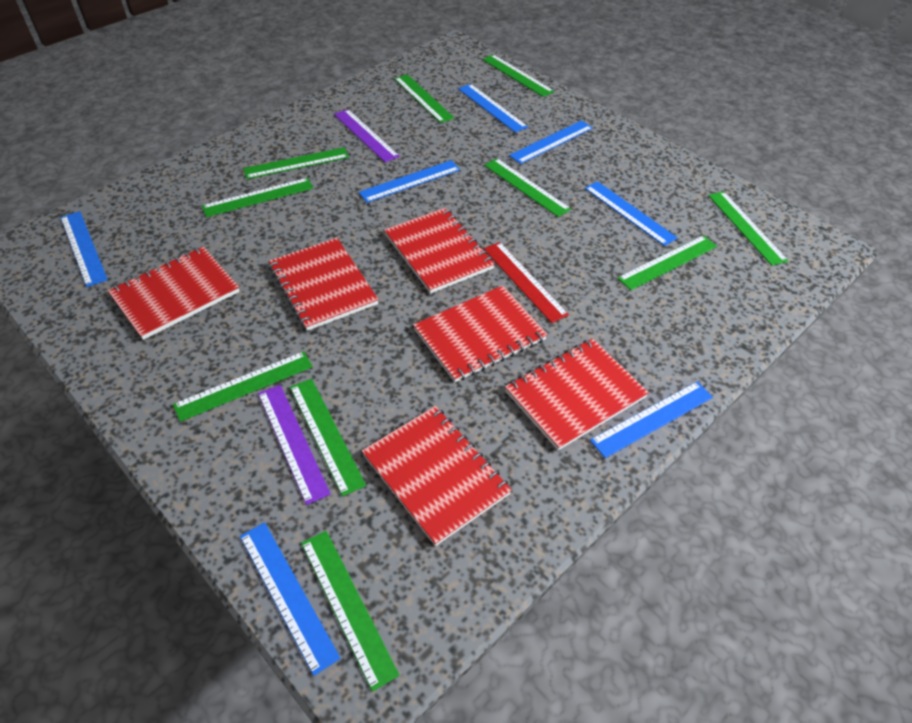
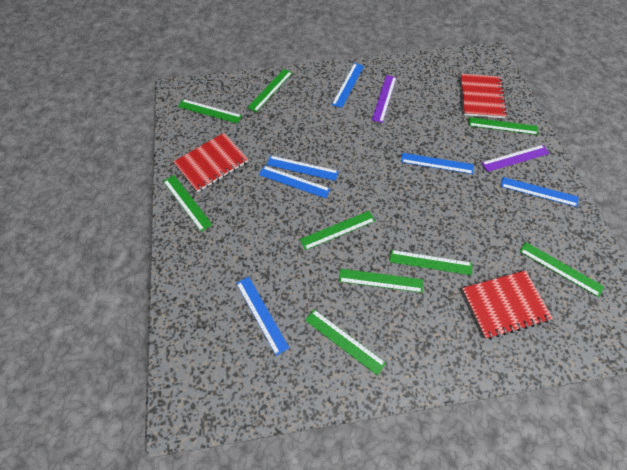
blue ruler: 7 -> 6
green ruler: 10 -> 9
red notebook: 6 -> 3
red ruler: 1 -> 0

